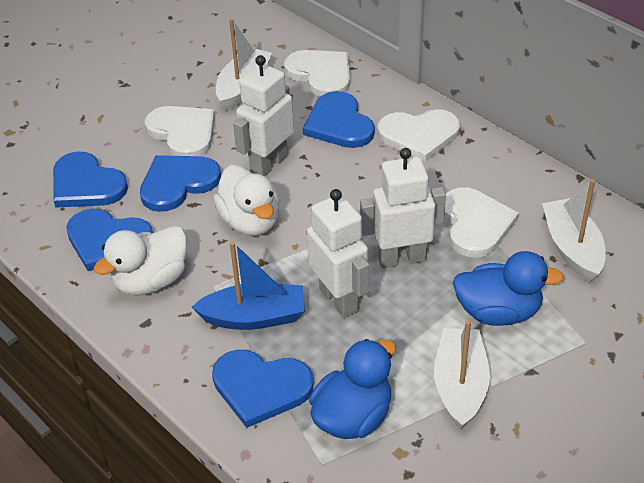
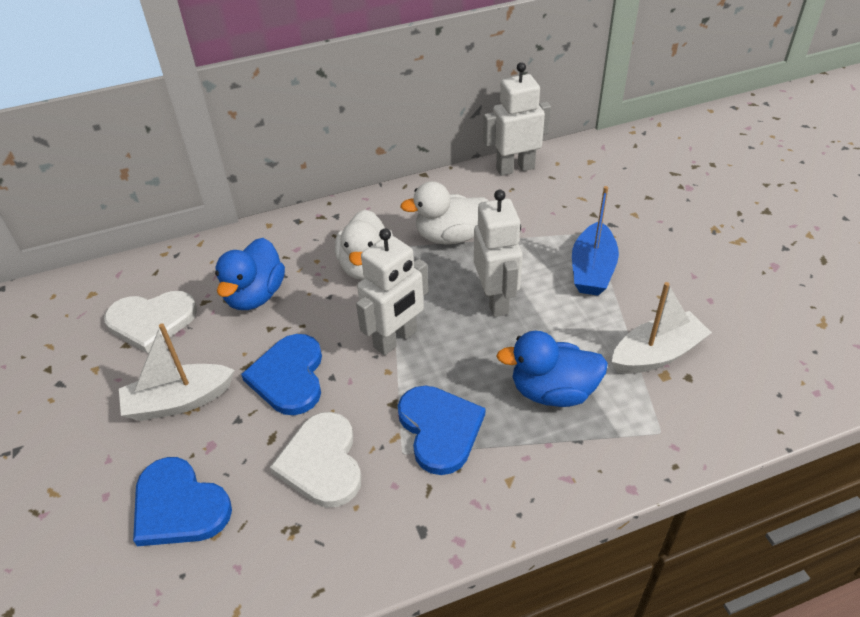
blue heart: 5 -> 3
white boat: 3 -> 2
white heart: 4 -> 2

